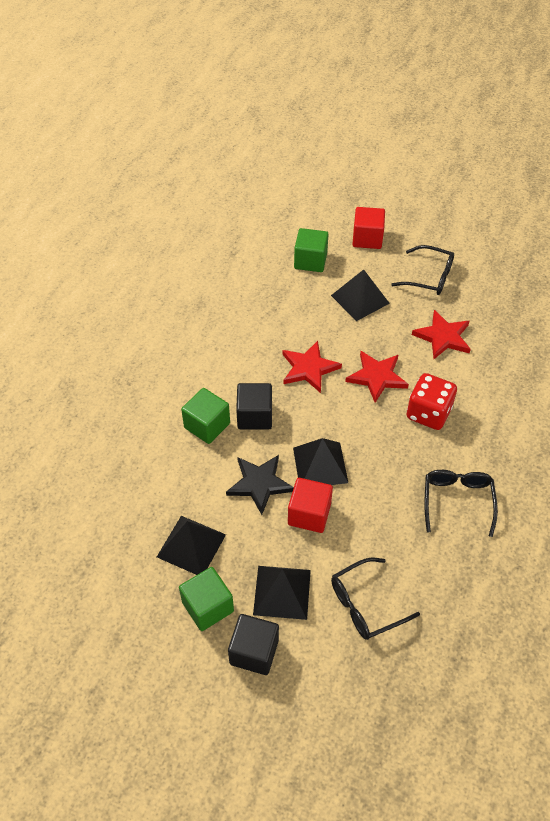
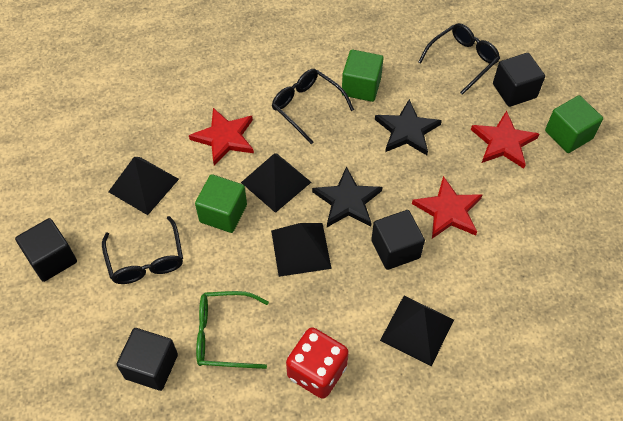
black cube: 2 -> 4
black star: 1 -> 2
green glasses: 0 -> 1
red cube: 2 -> 0

